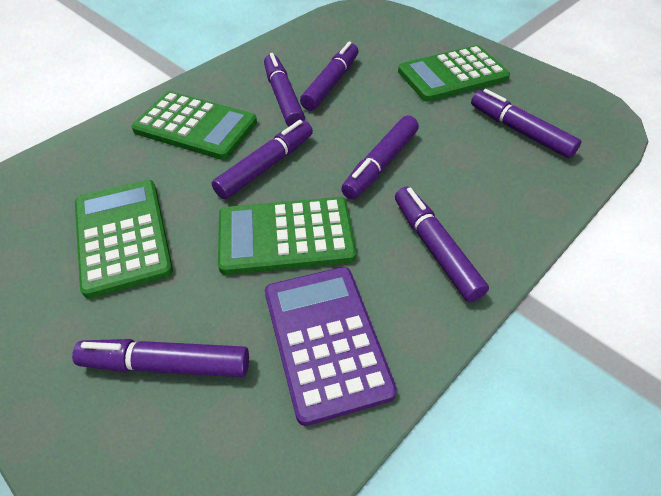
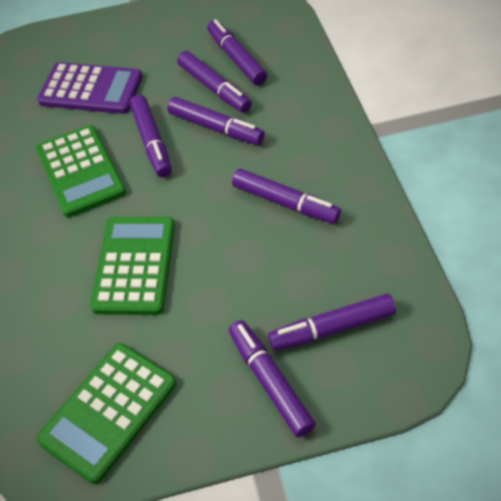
green calculator: 4 -> 3

